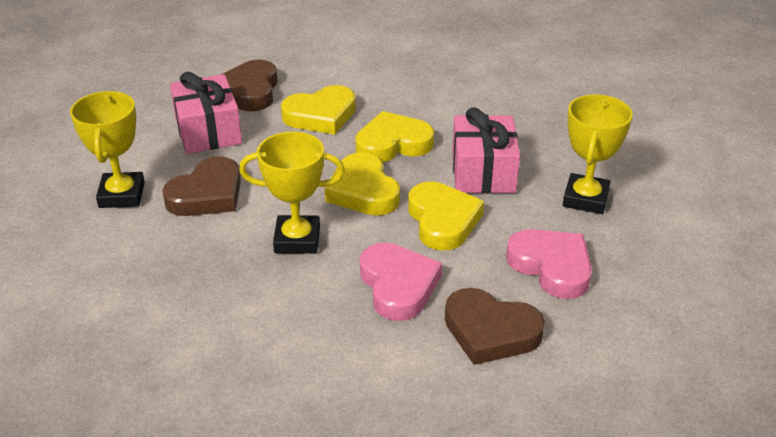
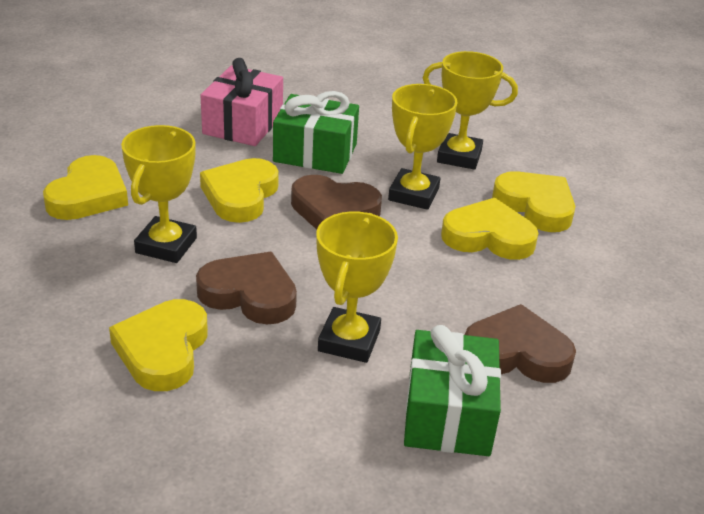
green gift: 0 -> 2
pink gift: 2 -> 1
pink heart: 2 -> 0
yellow heart: 4 -> 5
yellow trophy: 3 -> 4

